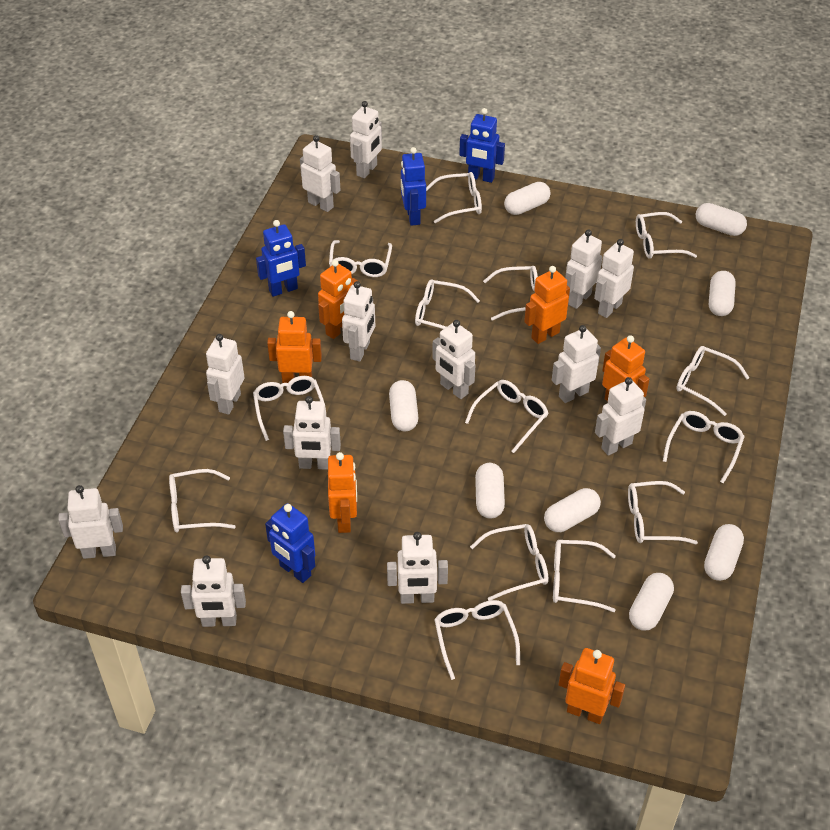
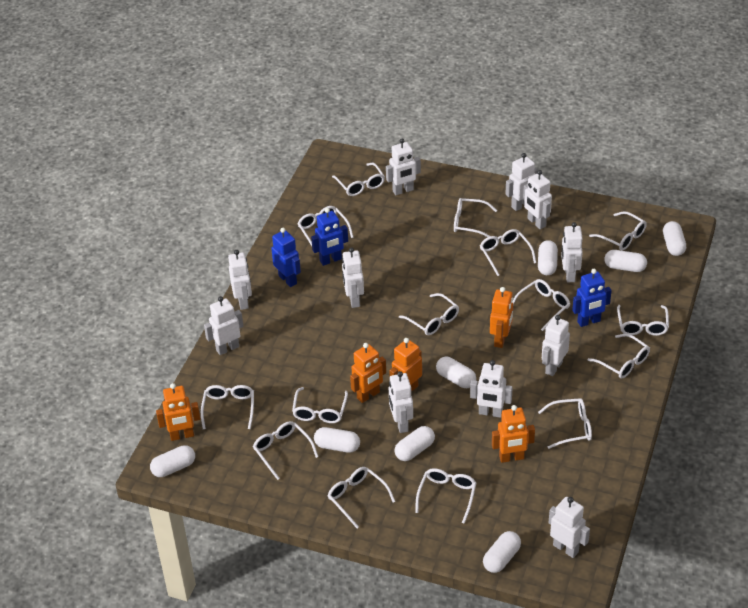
blue robot: 4 -> 3
orange robot: 6 -> 5
white glasses: 14 -> 15
white robot: 13 -> 11

